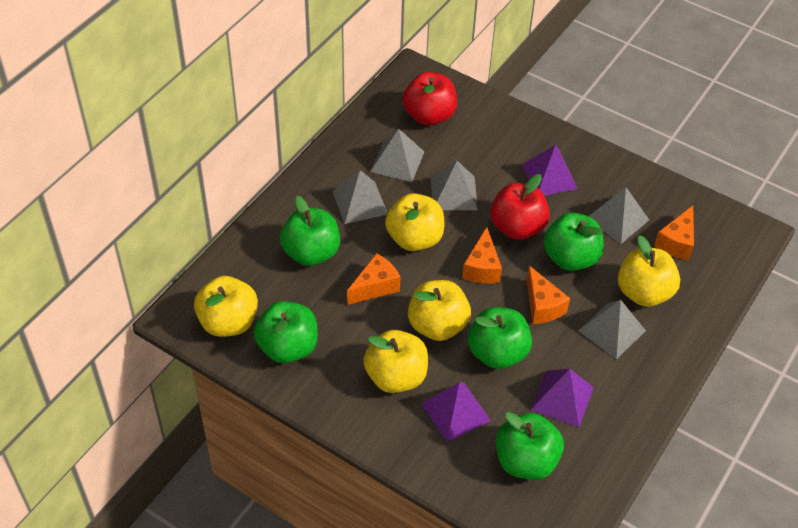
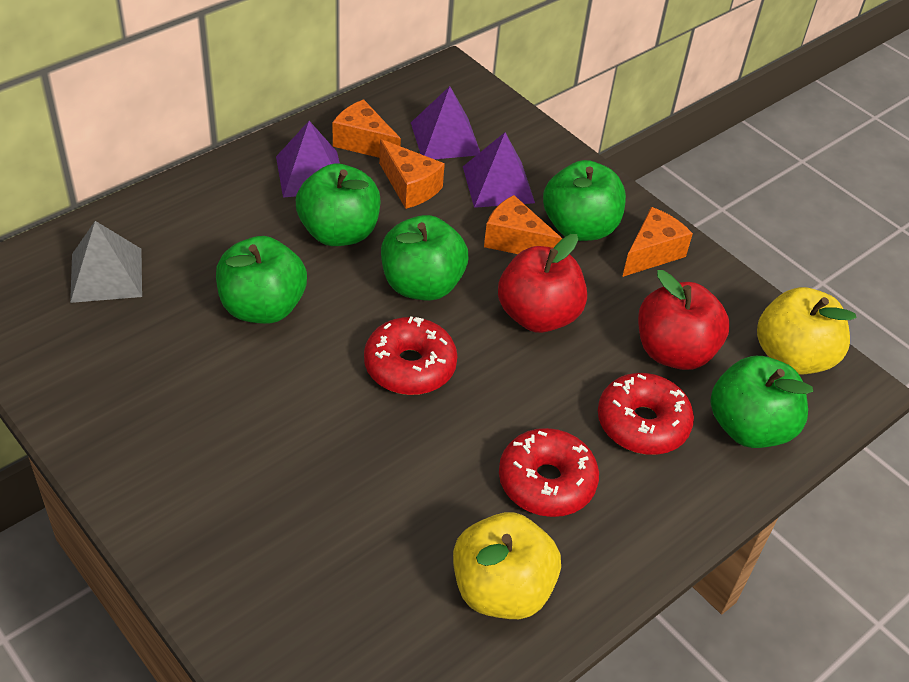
grey pyramid: 5 -> 1
red donut: 0 -> 3
yellow apple: 5 -> 2

